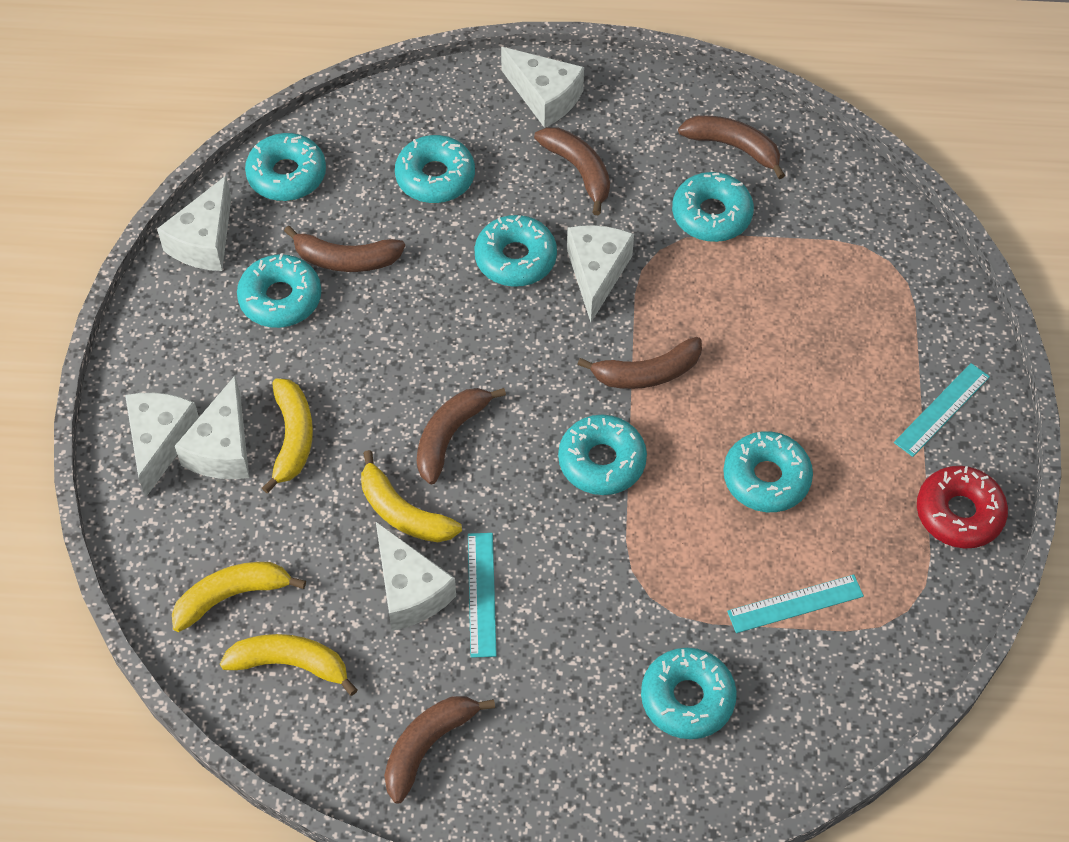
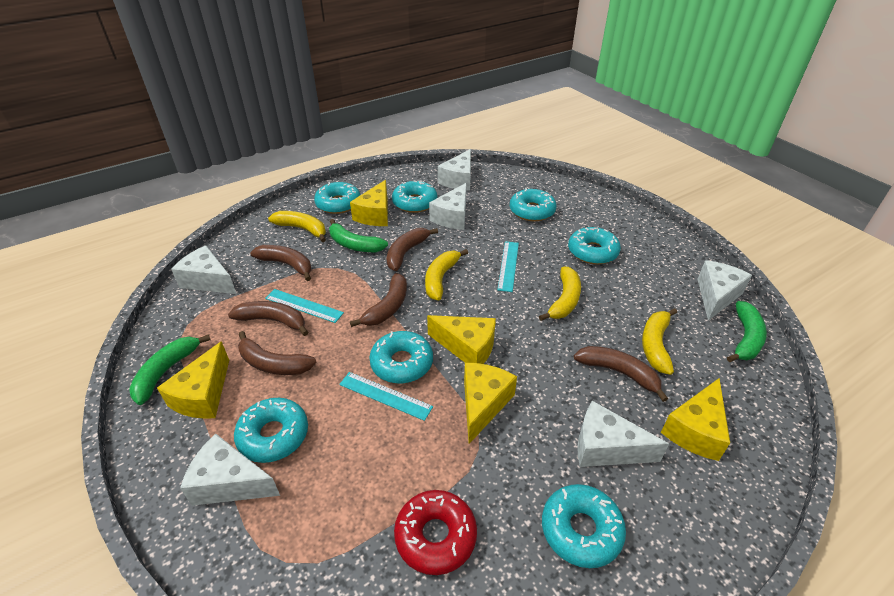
green banana: 0 -> 3
turquoise donut: 8 -> 7
yellow cheese: 0 -> 5

